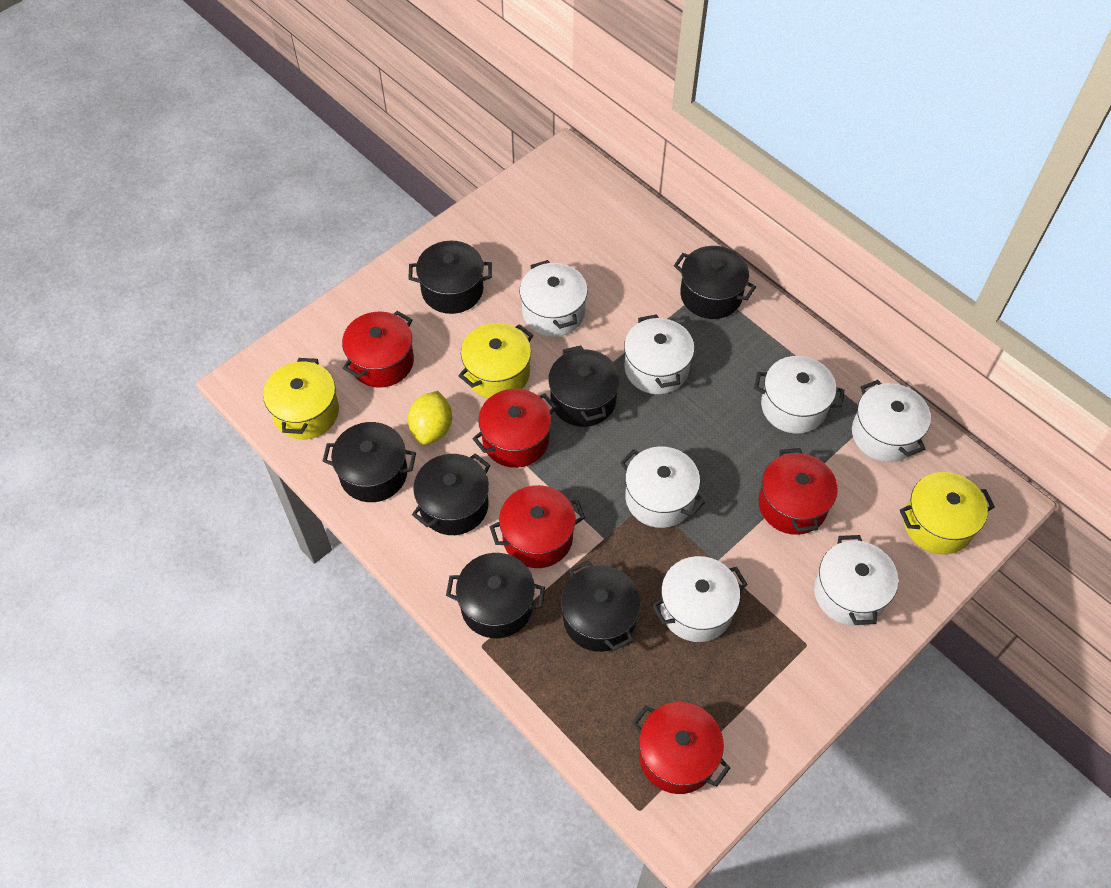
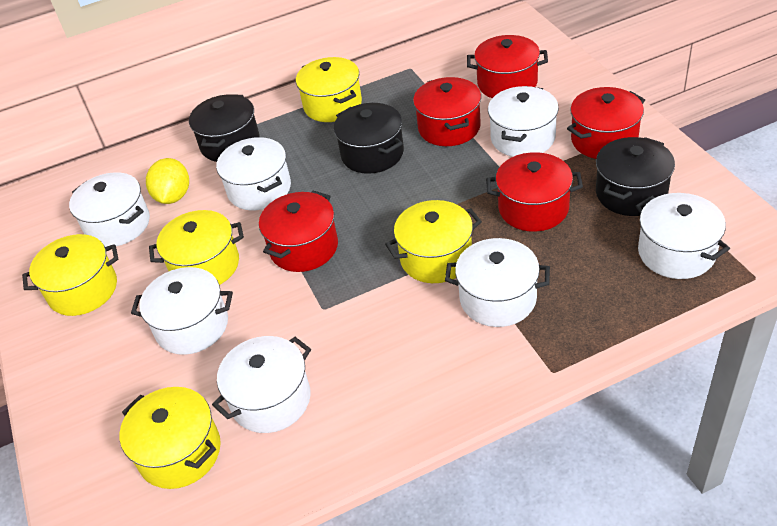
black pot: 7 -> 3
yellow pot: 3 -> 5

